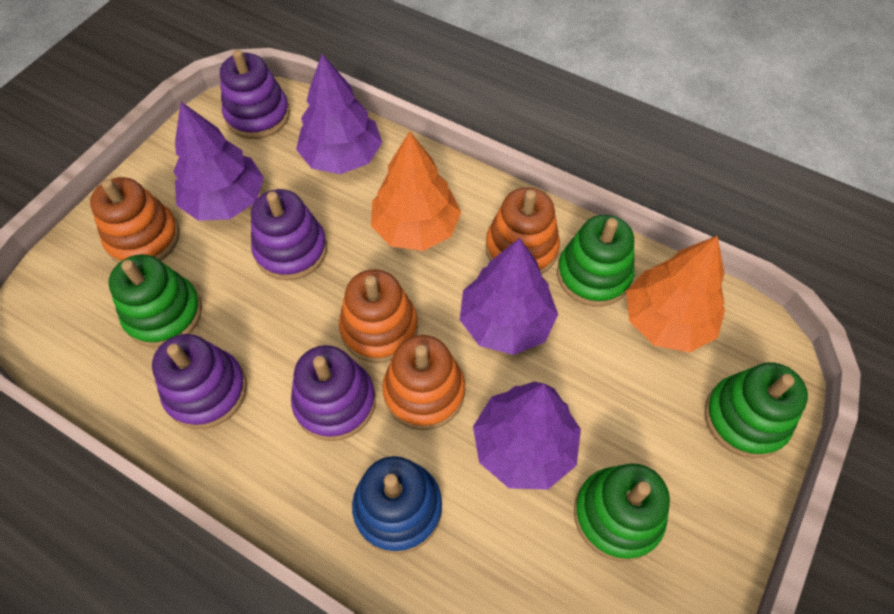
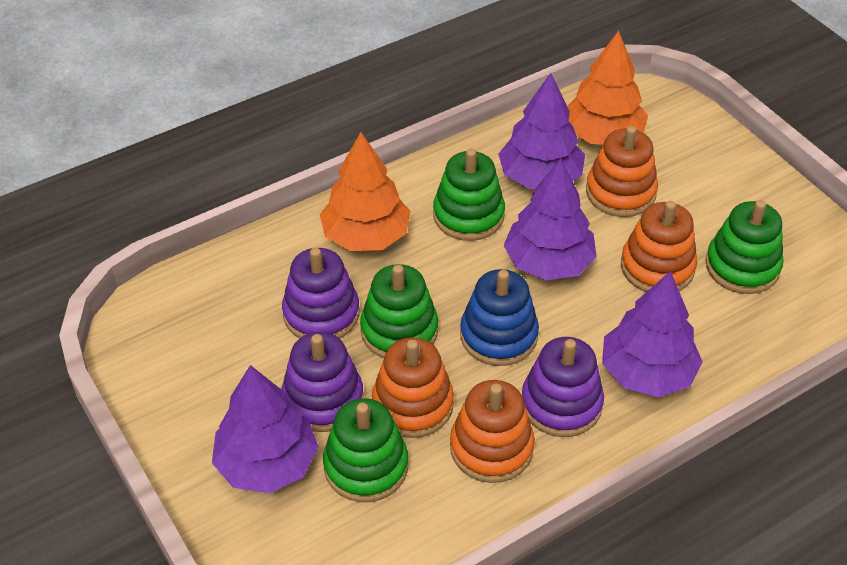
purple stacking toy: 4 -> 3

